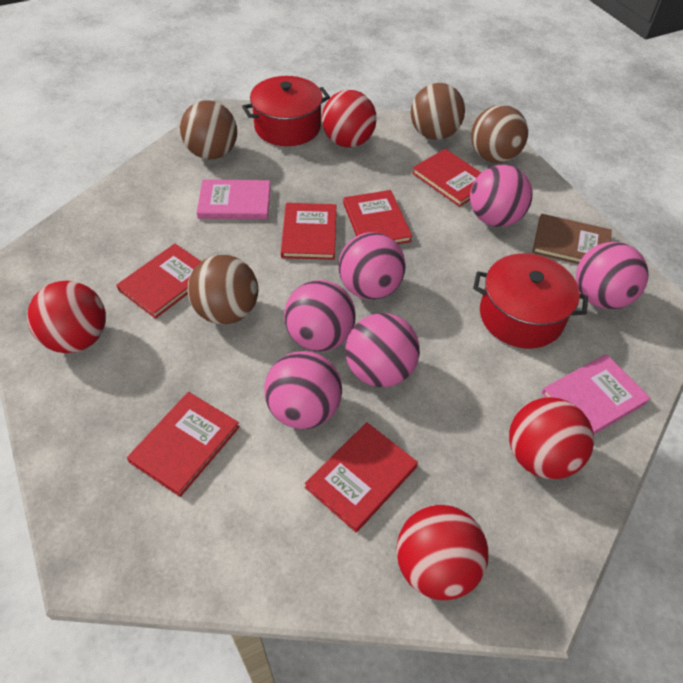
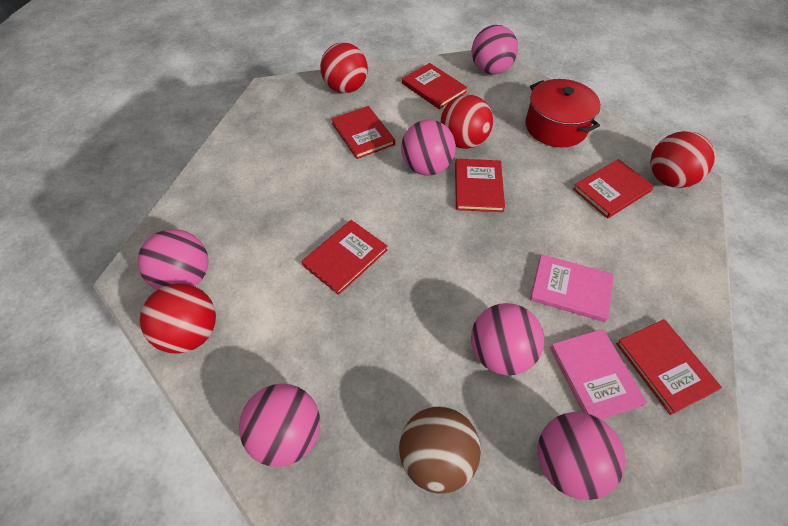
brown ball: 4 -> 1
brown book: 1 -> 0
red pot: 2 -> 1

